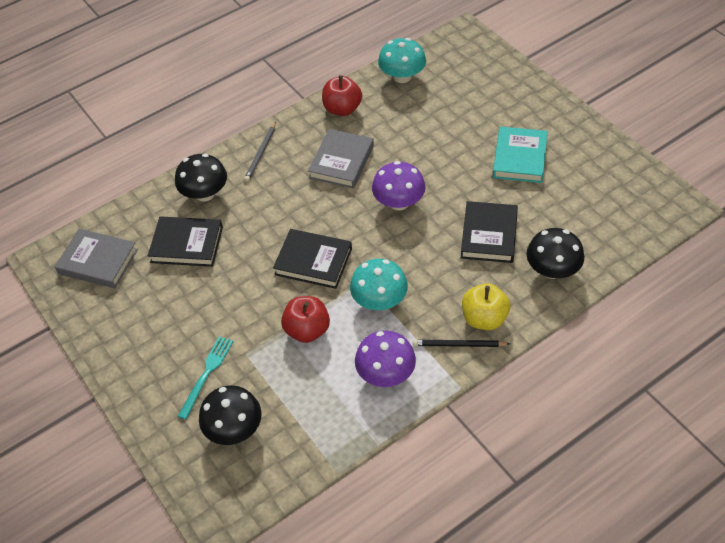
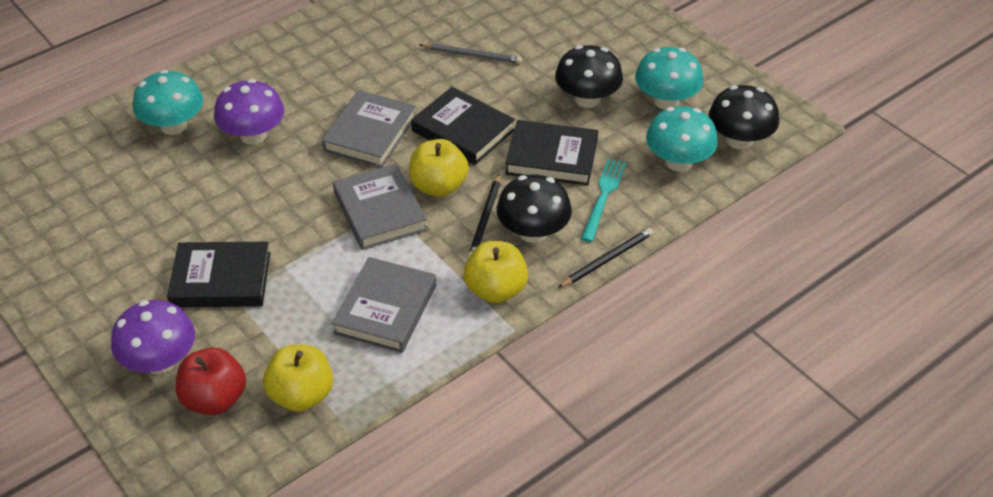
black pencil: 1 -> 2
grey book: 2 -> 3
red apple: 2 -> 1
turquoise book: 1 -> 0
turquoise mushroom: 2 -> 3
yellow apple: 1 -> 3

